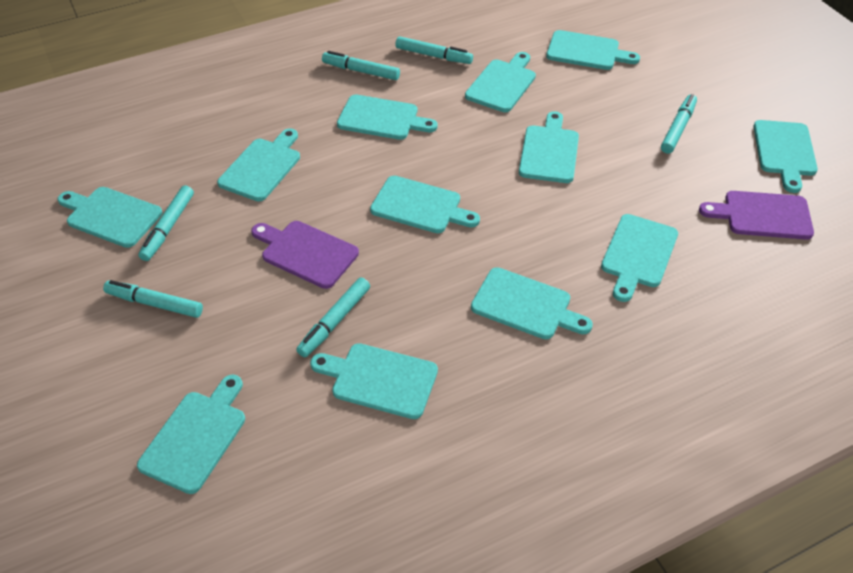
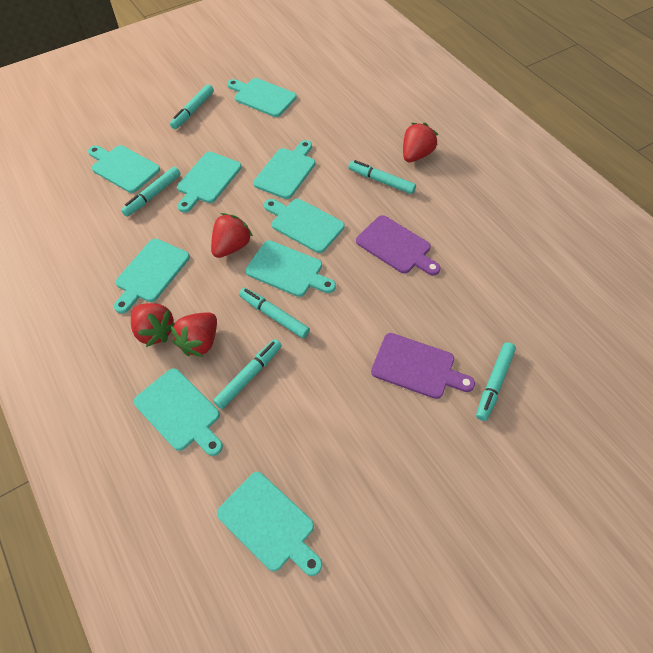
red strawberry: 0 -> 4
turquoise cutting board: 12 -> 9

